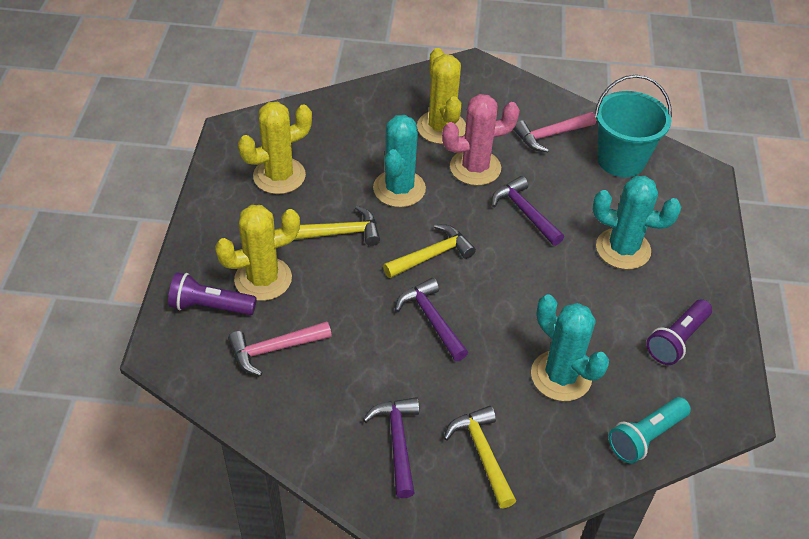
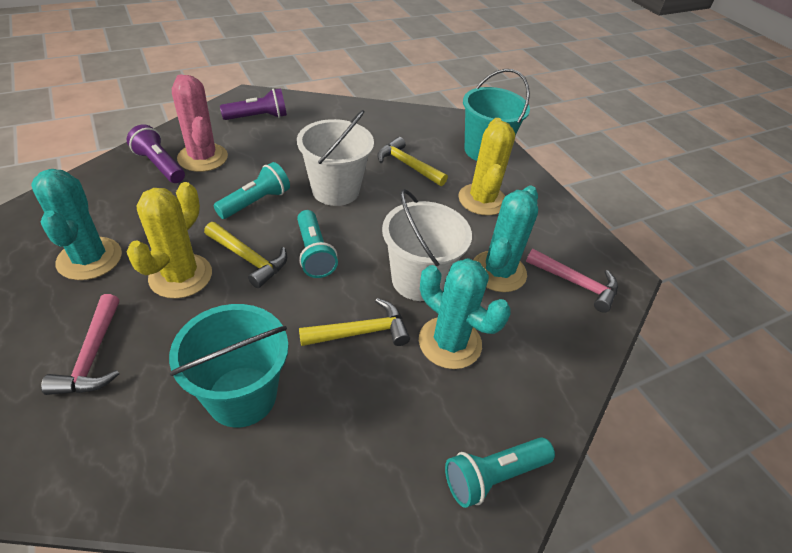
purple hammer: 3 -> 0
turquoise bucket: 1 -> 2
turquoise flashlight: 1 -> 3
white bucket: 0 -> 2
yellow cactus: 3 -> 2

